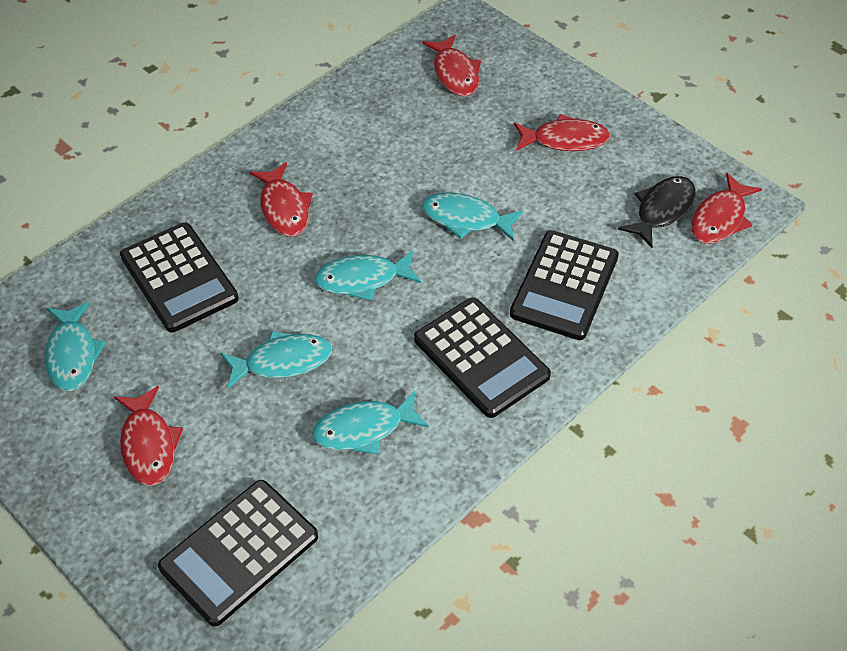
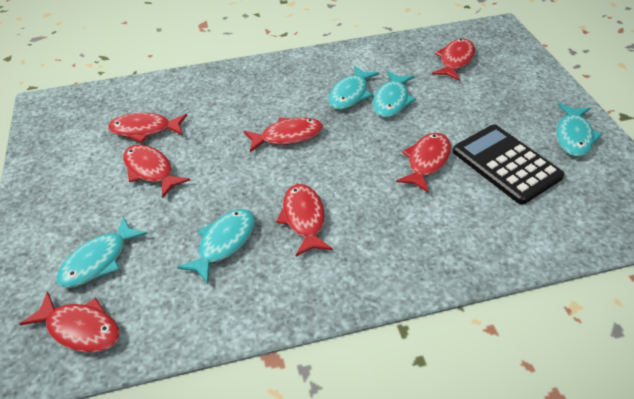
black calculator: 4 -> 1
black fish: 1 -> 0
red fish: 5 -> 7

